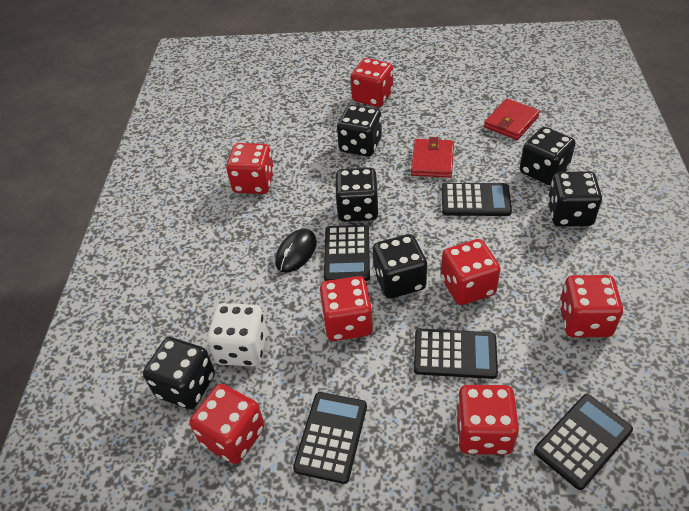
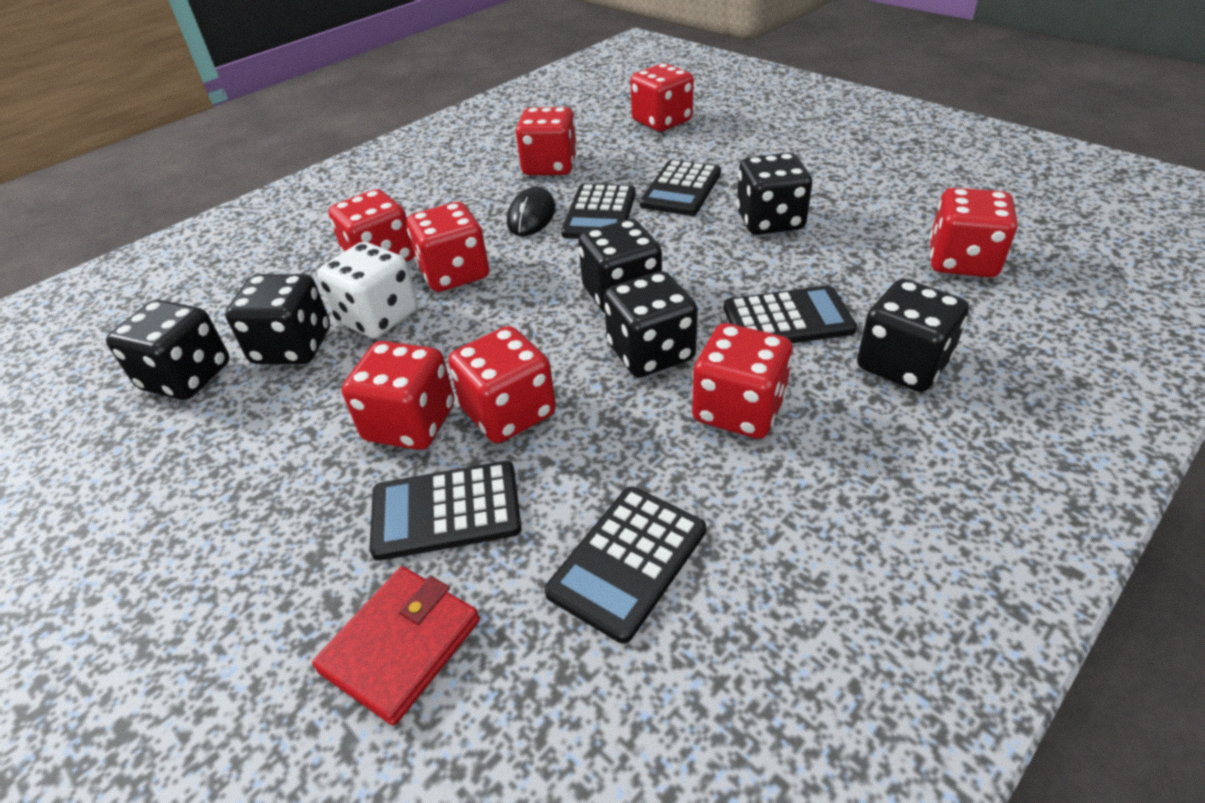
red dice: 7 -> 8
red wallet: 2 -> 1

